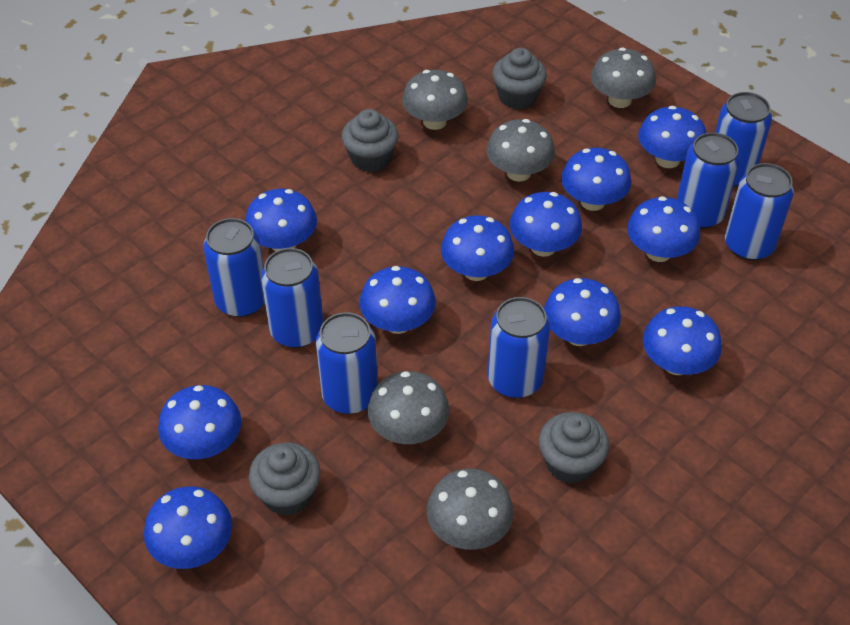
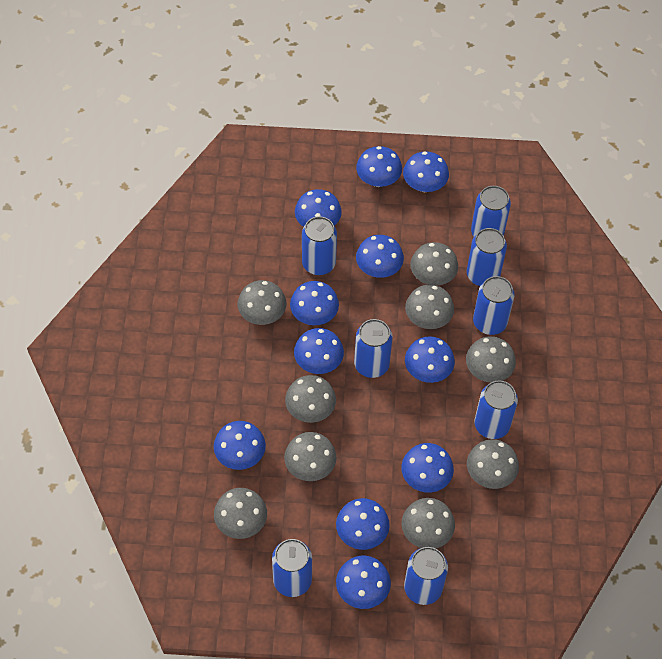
blue can: 7 -> 8
grey cupcake: 4 -> 0
grey mushroom: 5 -> 9

